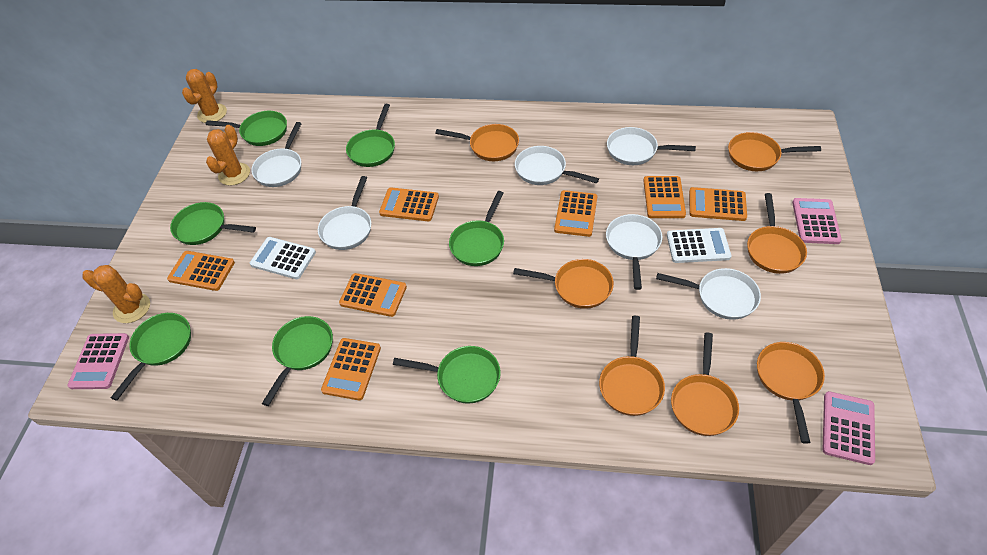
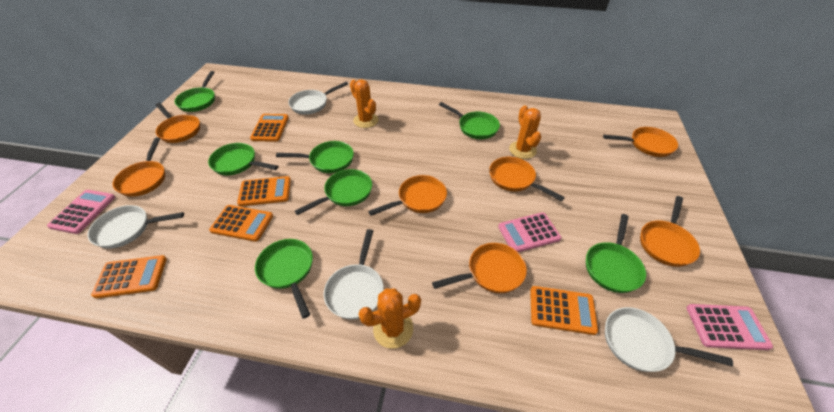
orange calculator: 7 -> 5
white calculator: 2 -> 0
white pan: 6 -> 4

